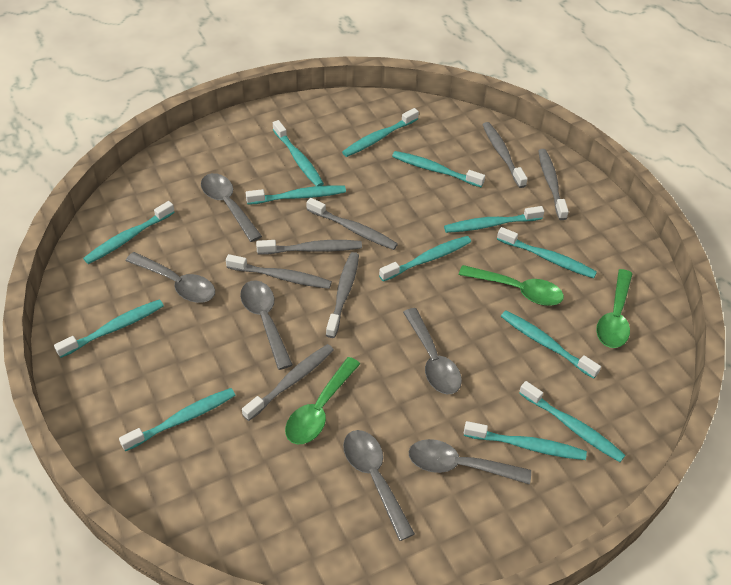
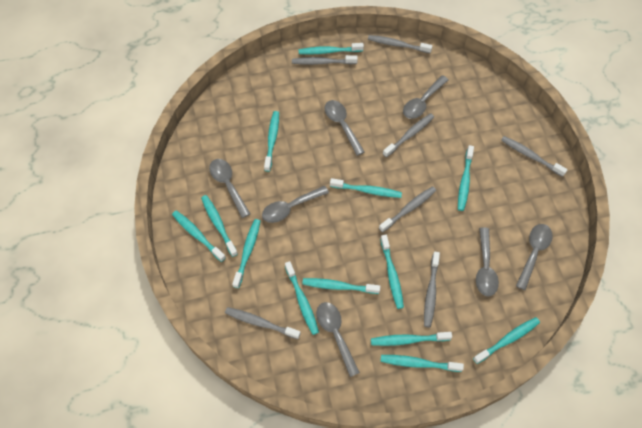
green spoon: 3 -> 0
grey spoon: 6 -> 7

